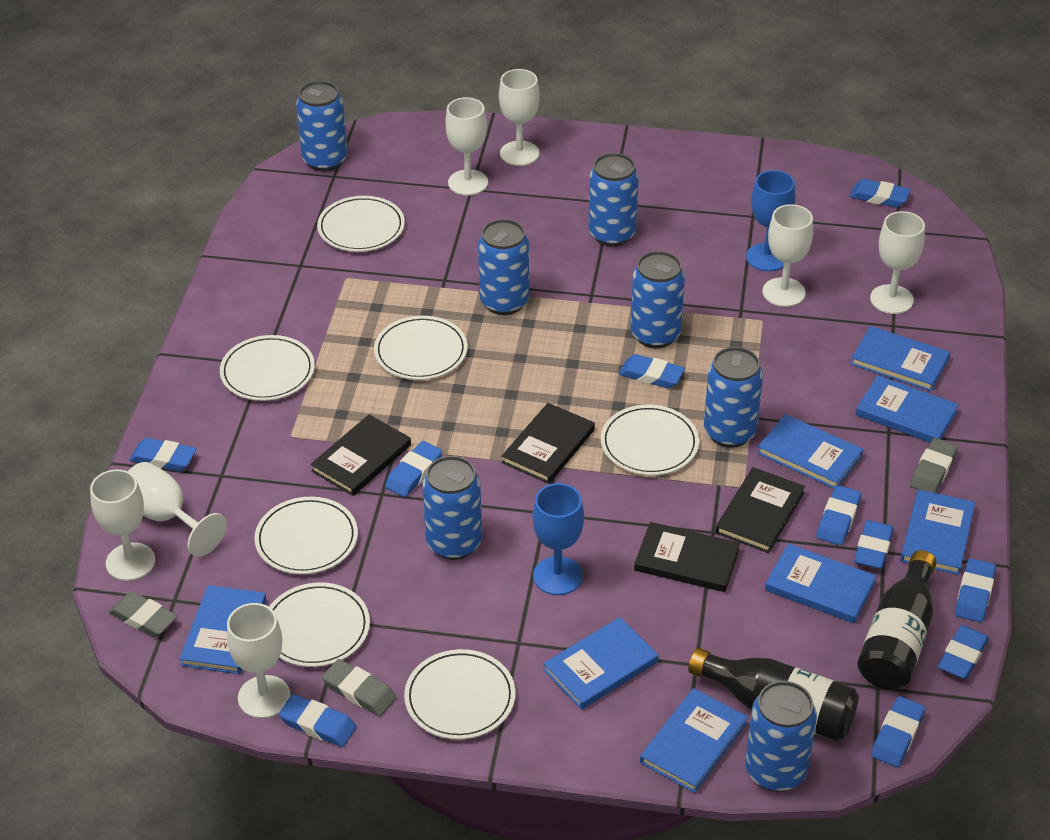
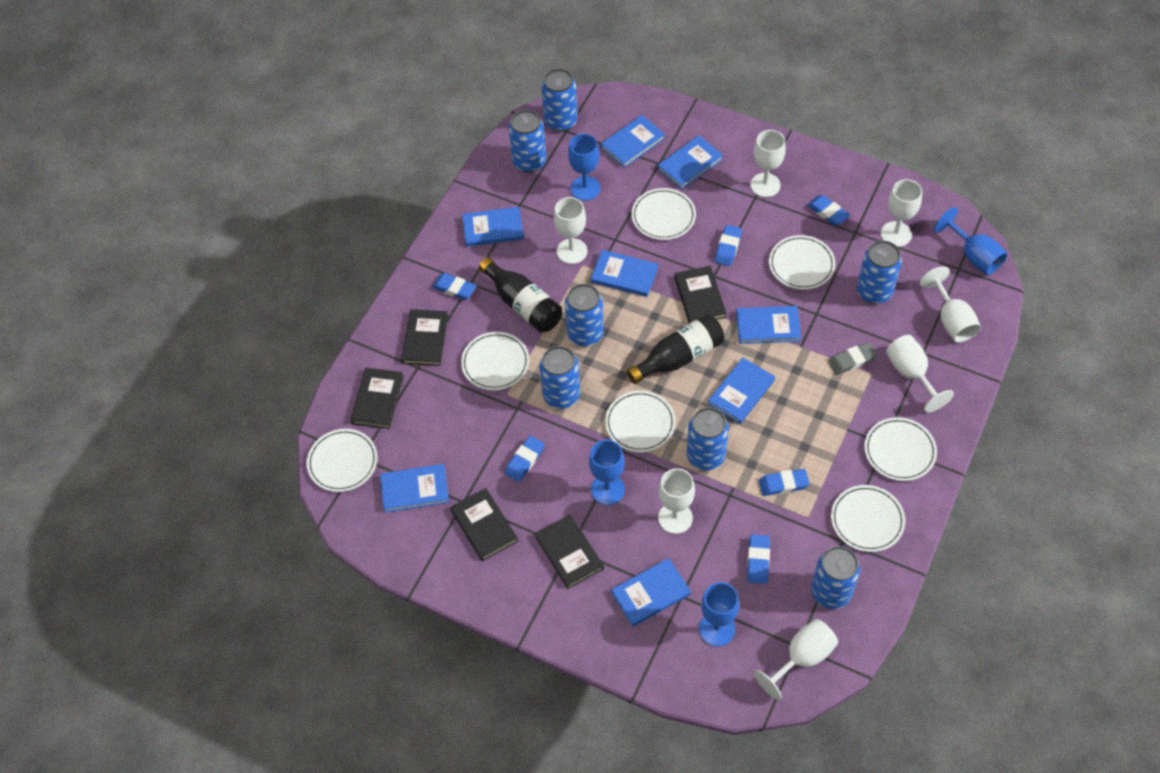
black book: 4 -> 5
blue eraser: 10 -> 6
blue goblet: 2 -> 4
grey eraser: 3 -> 1

